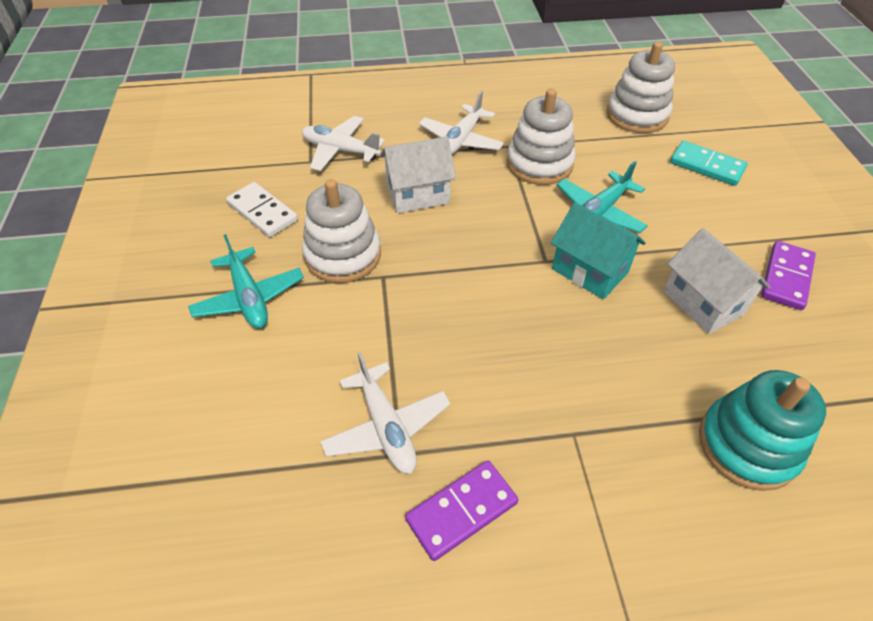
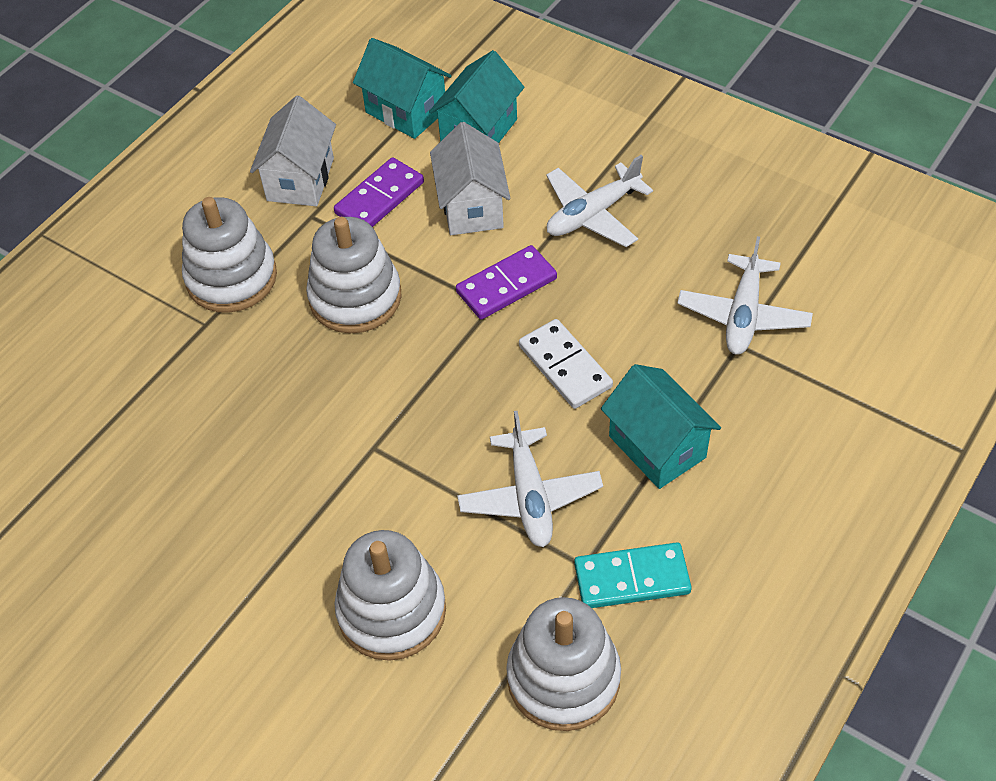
turquoise house: 1 -> 3
turquoise plane: 2 -> 0
turquoise stacking toy: 1 -> 0
white stacking toy: 3 -> 4

